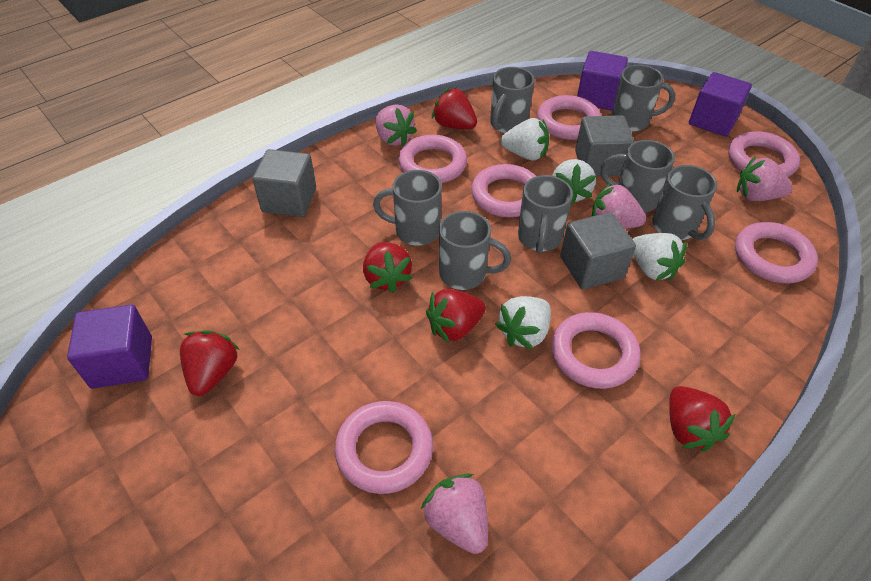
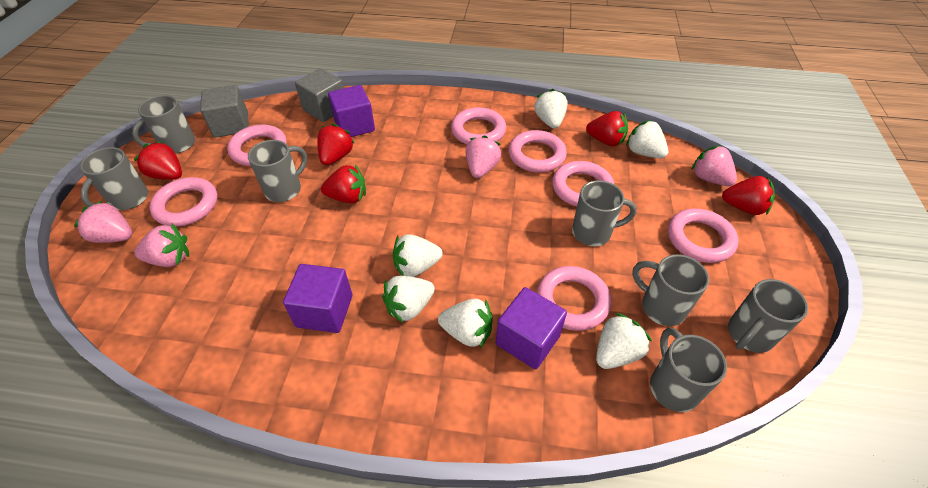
grey cube: 3 -> 2
white strawberry: 4 -> 6

